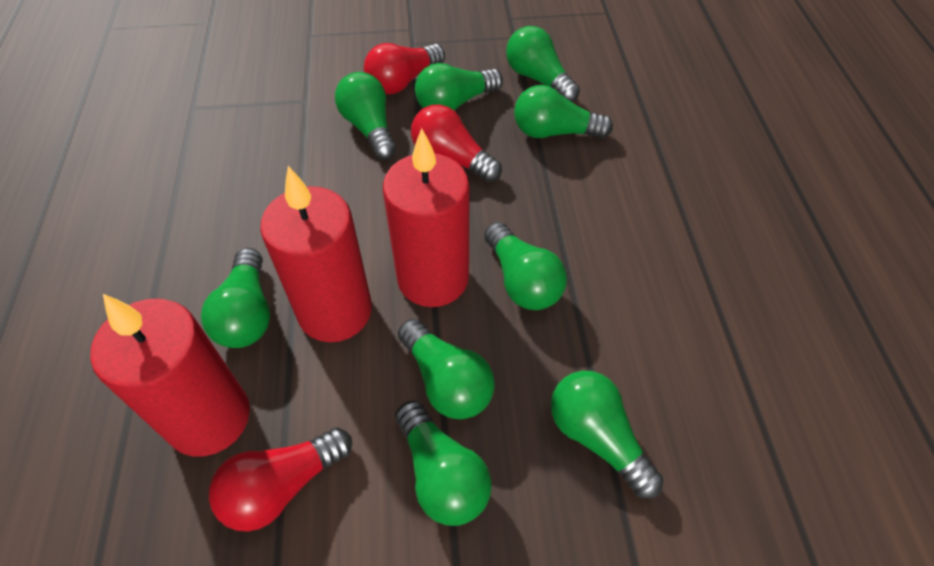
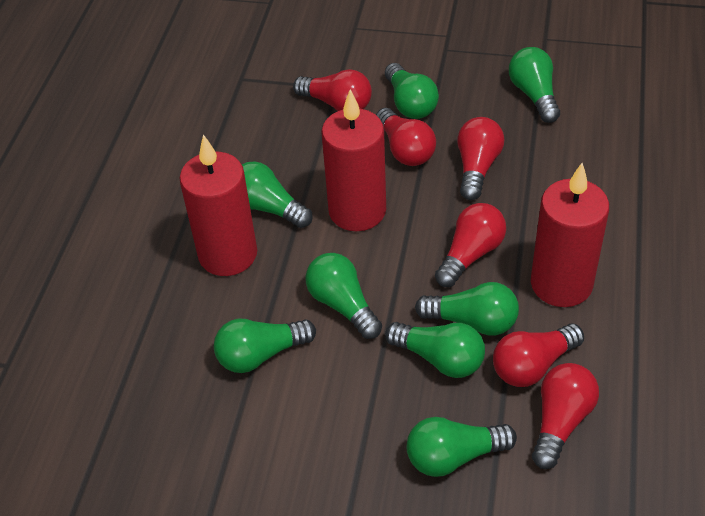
green light bulb: 9 -> 8
red light bulb: 3 -> 6

